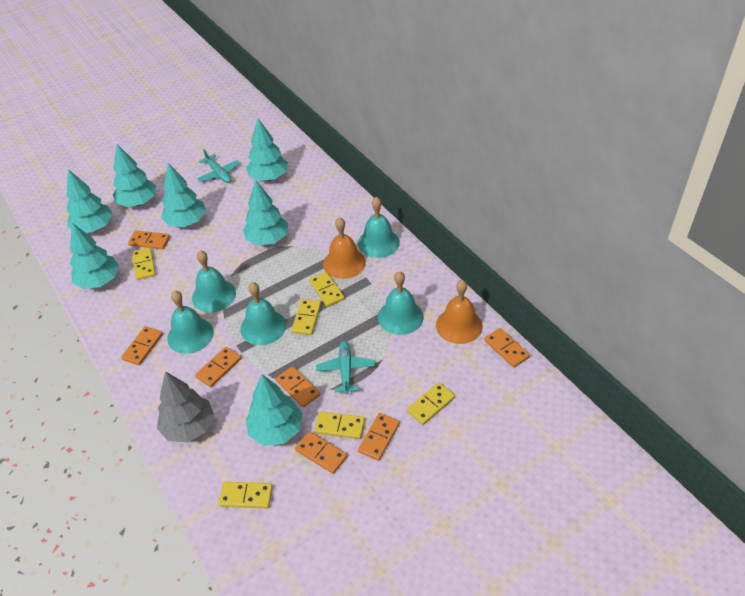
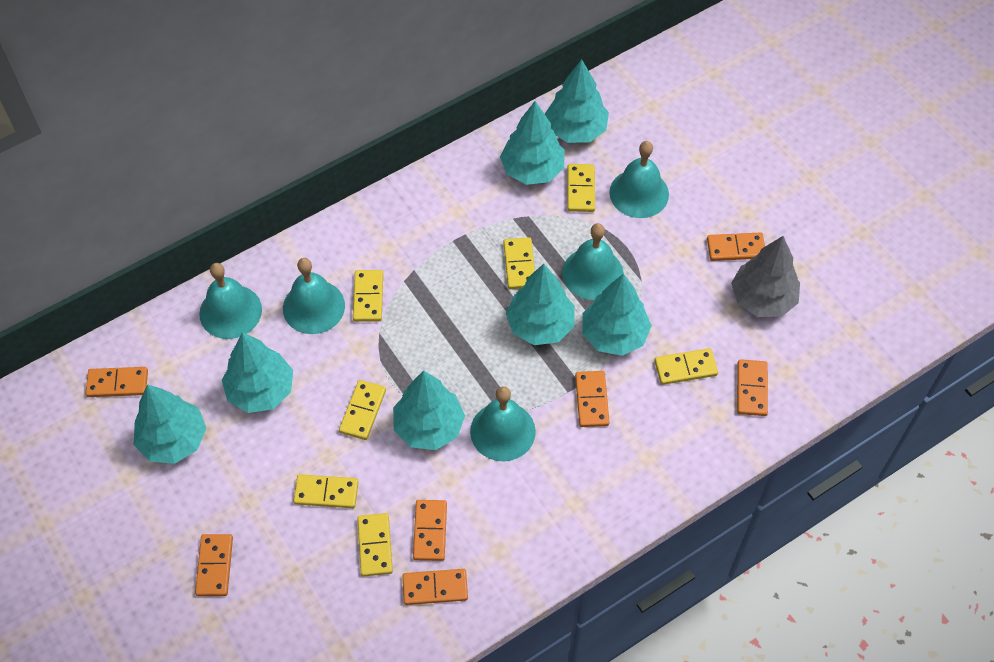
orange bell: 2 -> 0
turquoise plane: 2 -> 0
yellow domino: 6 -> 7

